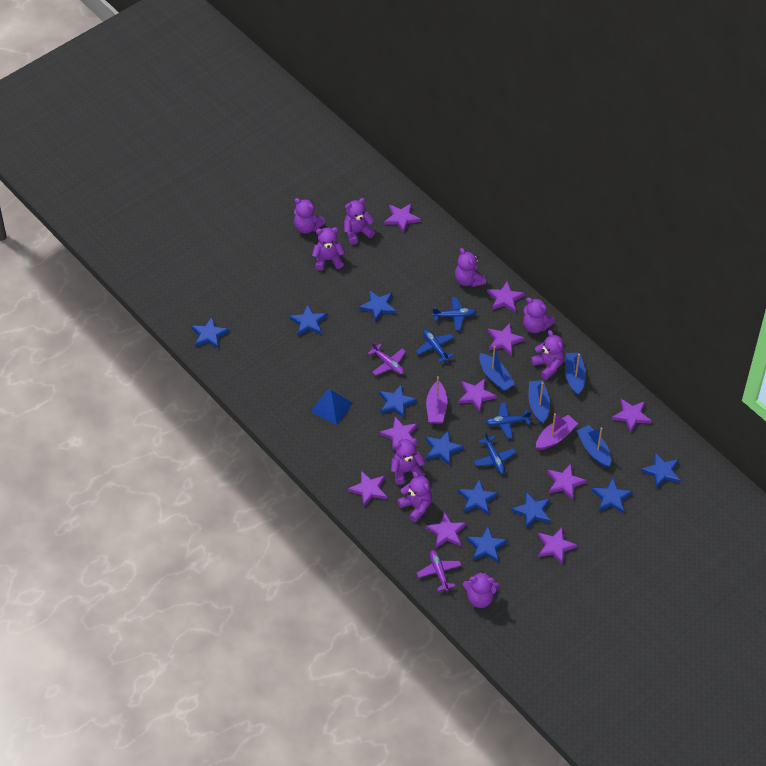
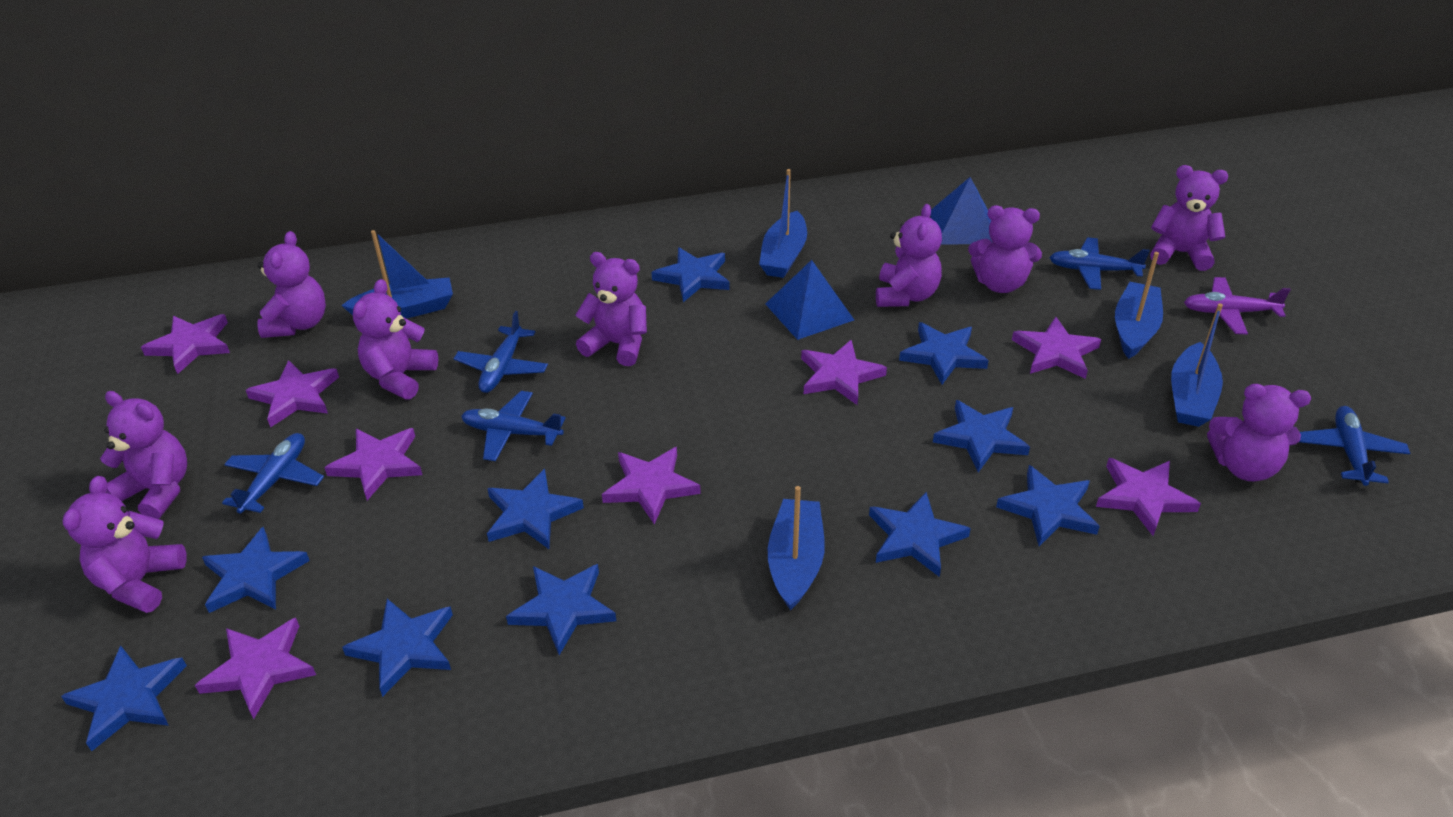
blue boat: 4 -> 5
blue plane: 4 -> 5
blue pyramid: 1 -> 2
purple boat: 2 -> 0
purple plane: 2 -> 1
purple star: 10 -> 8

